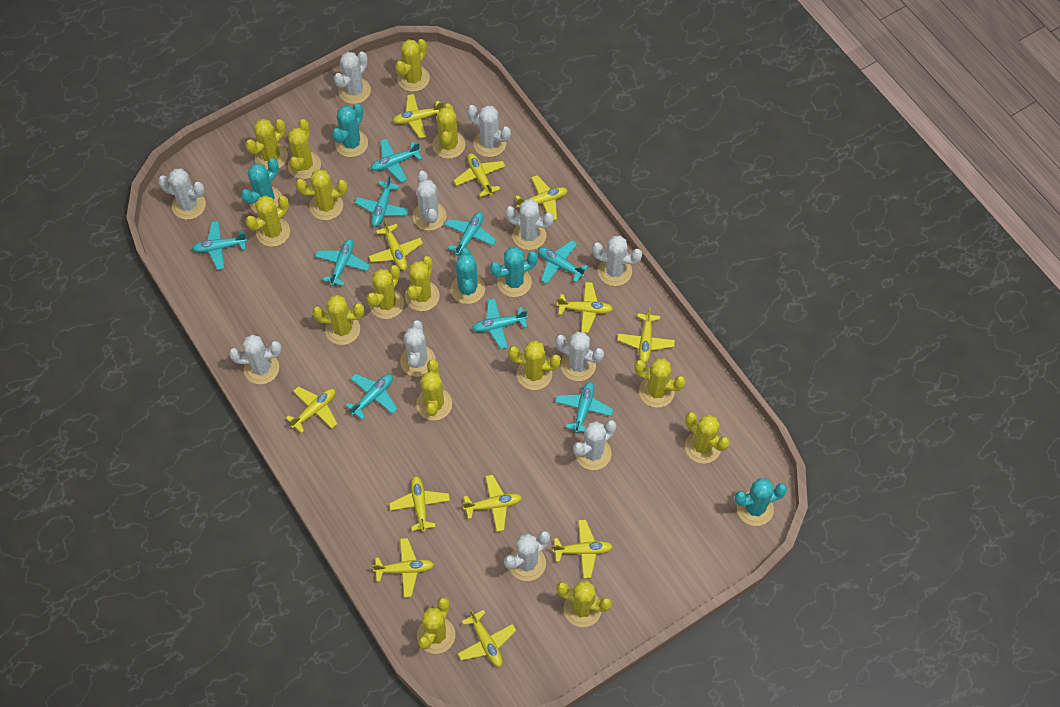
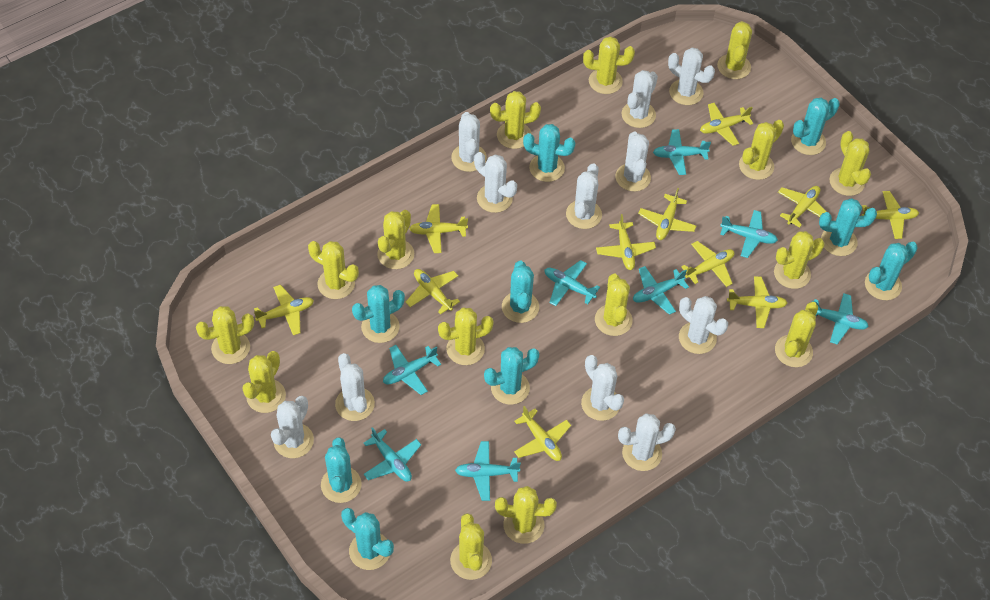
turquoise cactus: 5 -> 9
turquoise plane: 9 -> 8
yellow plane: 12 -> 11

